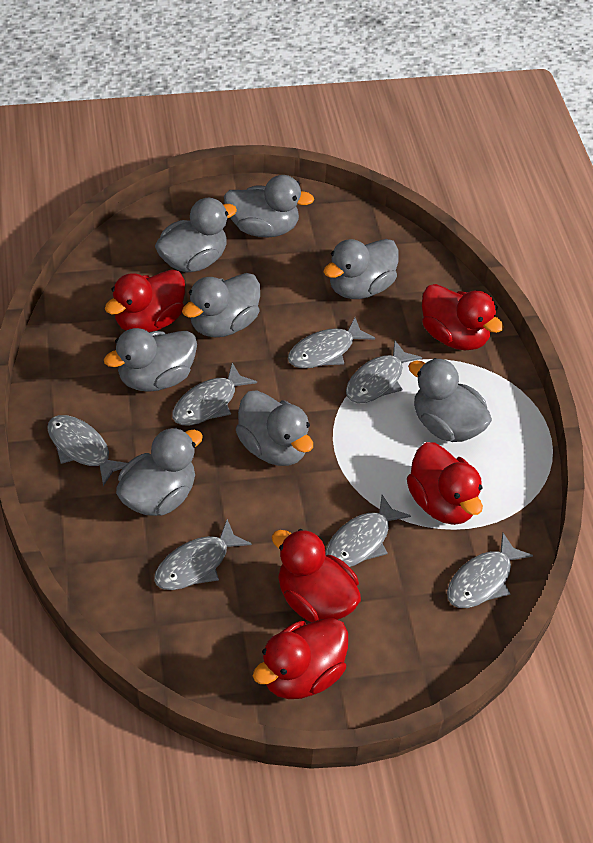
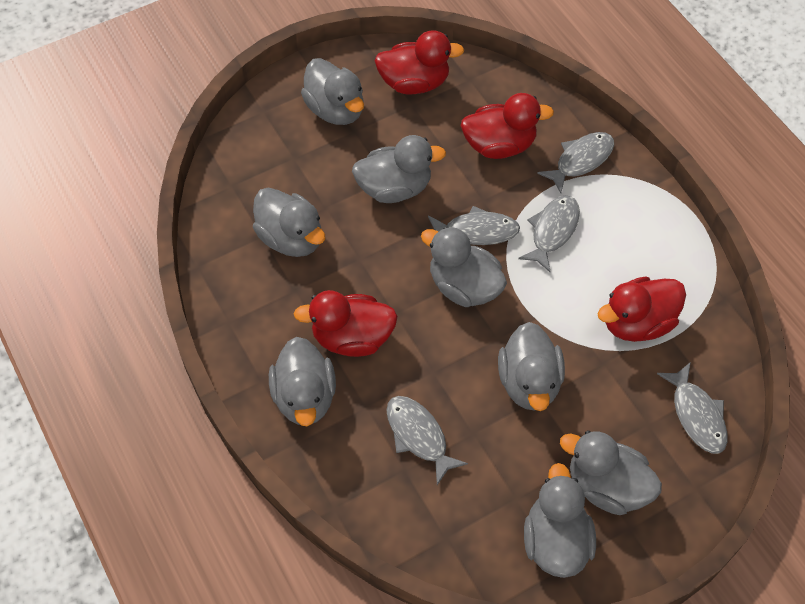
grey fish: 7 -> 5
red duck: 5 -> 4

